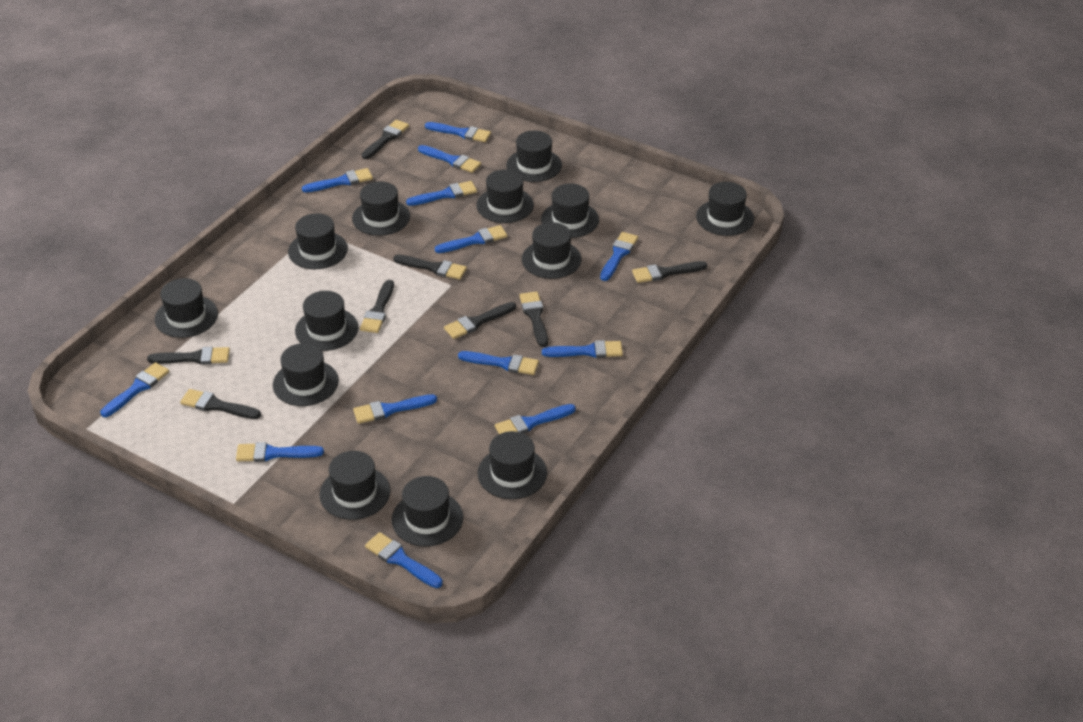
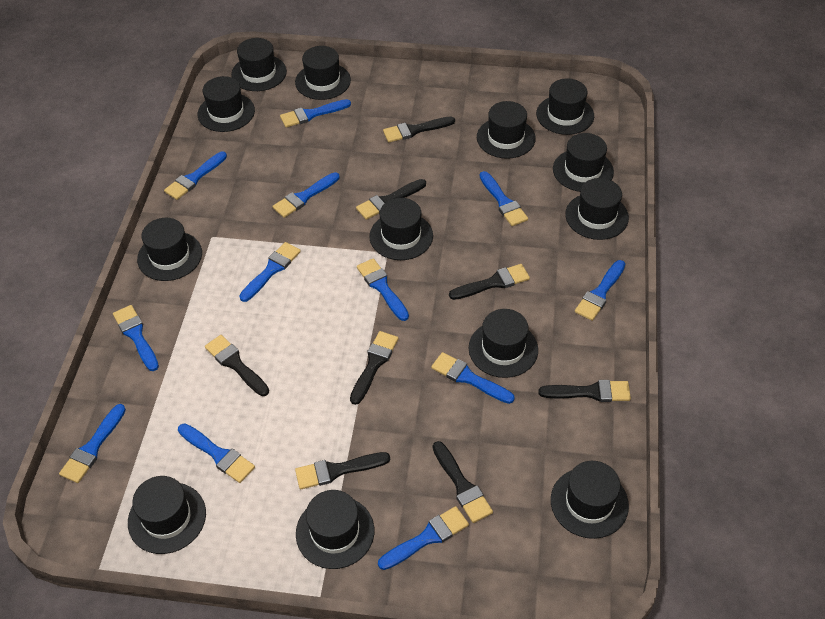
blue brush: 13 -> 12

